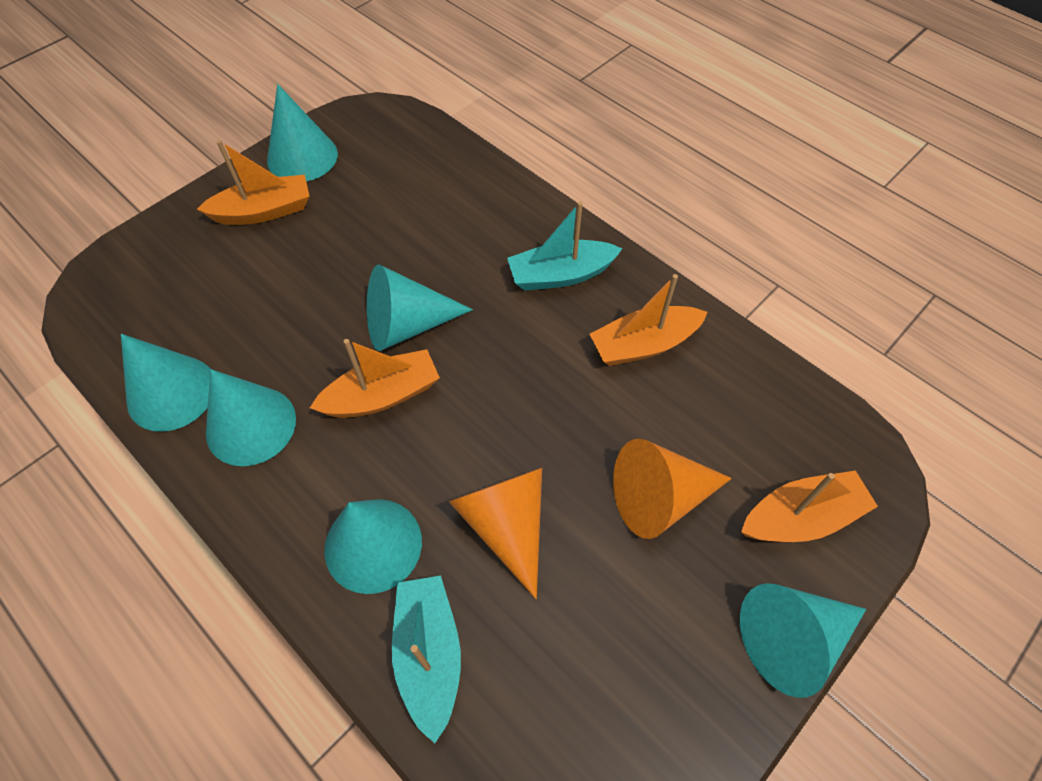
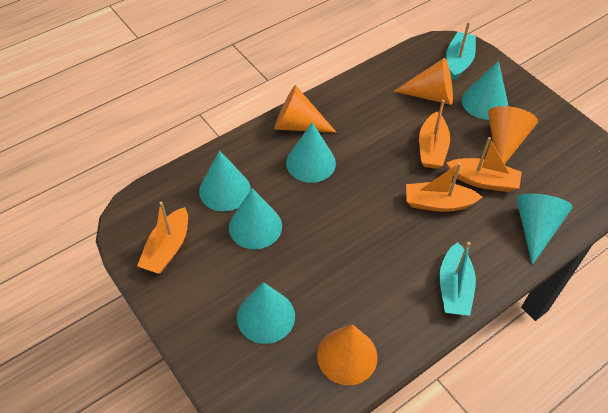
orange cone: 2 -> 4

